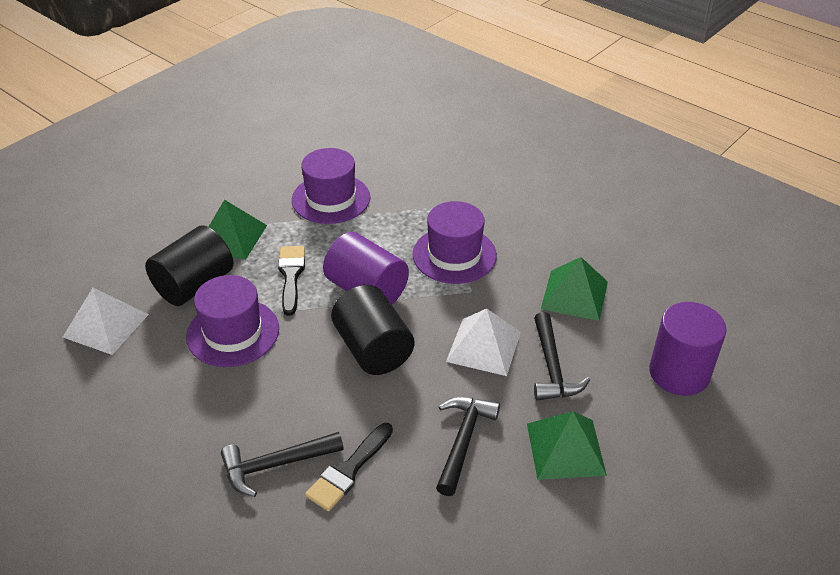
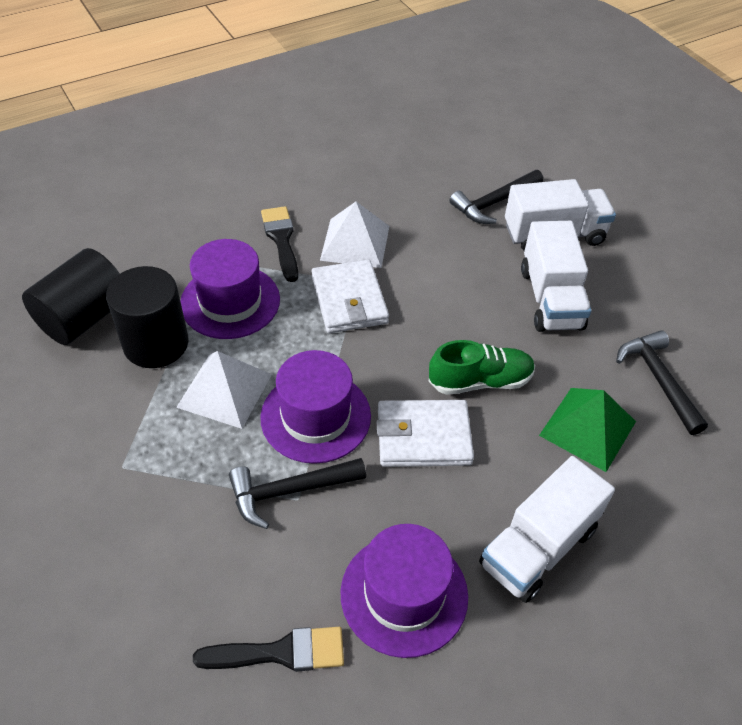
green pyramid: 3 -> 1
green shoe: 0 -> 1
purple cylinder: 2 -> 0
white truck: 0 -> 3
white wallet: 0 -> 2

